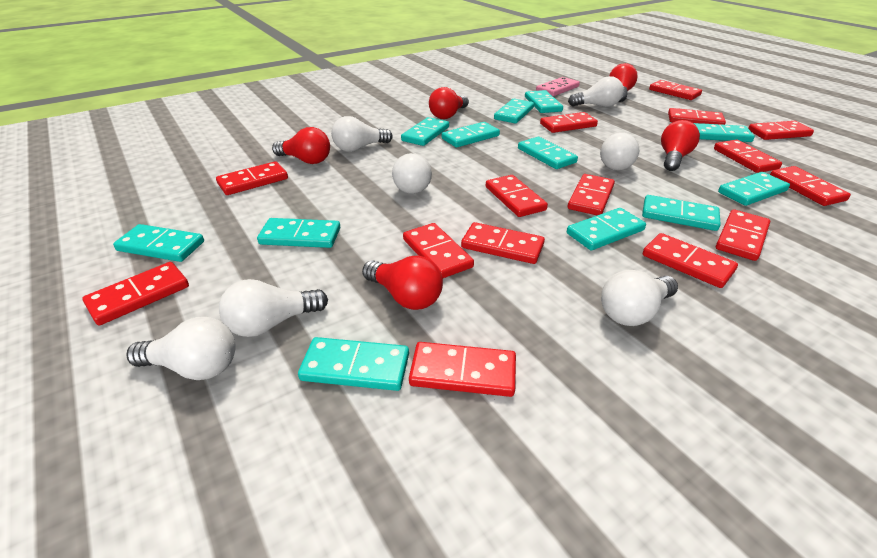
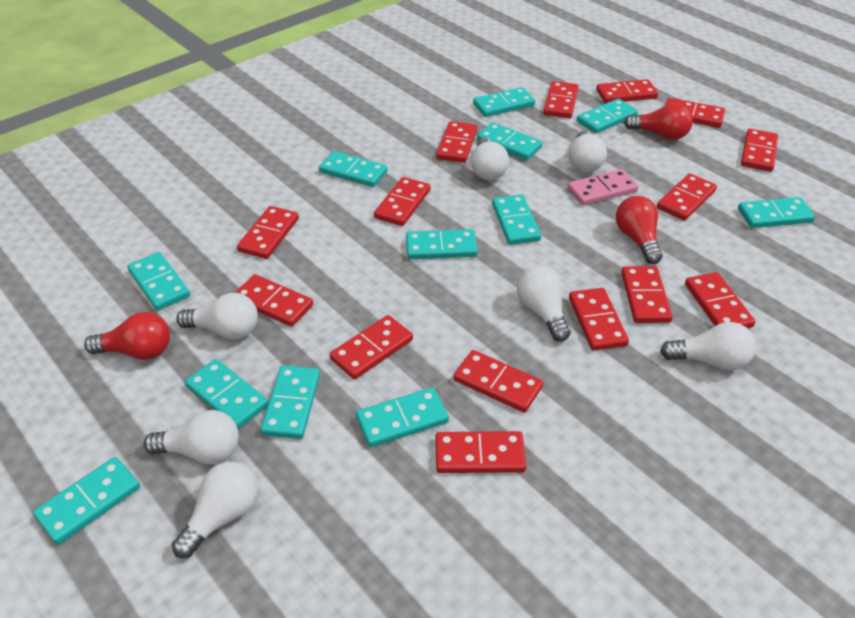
red light bulb: 5 -> 3

